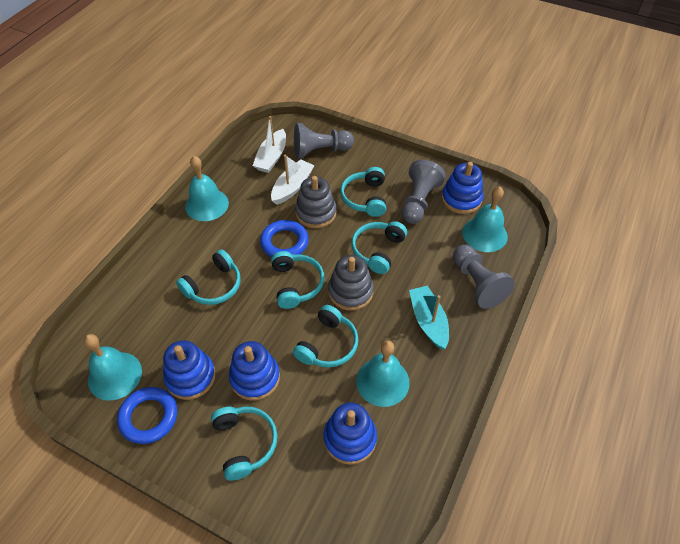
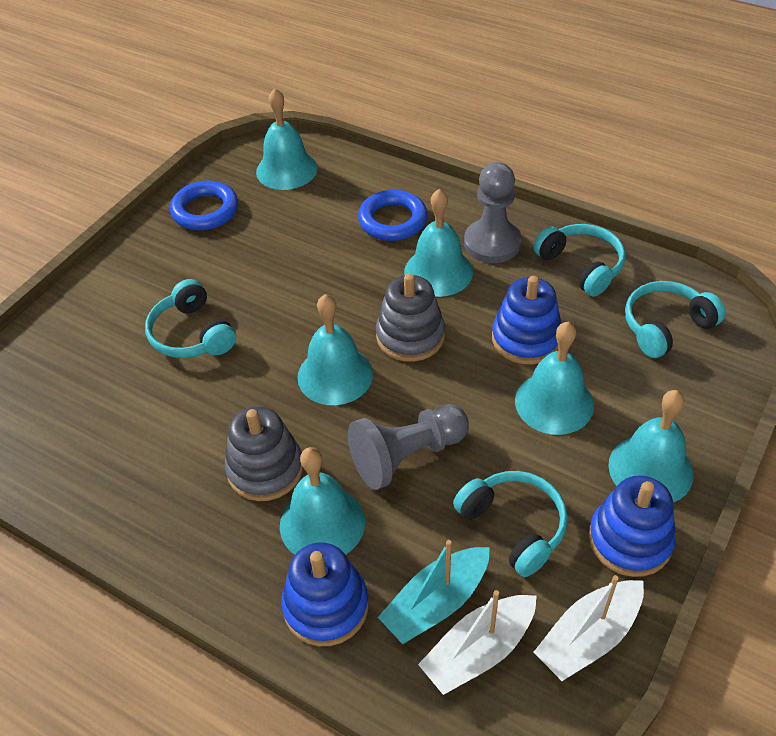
blue stacking toy: 4 -> 3
grey pawn: 3 -> 2
turquoise bell: 4 -> 6
turquoise headphones: 6 -> 4

